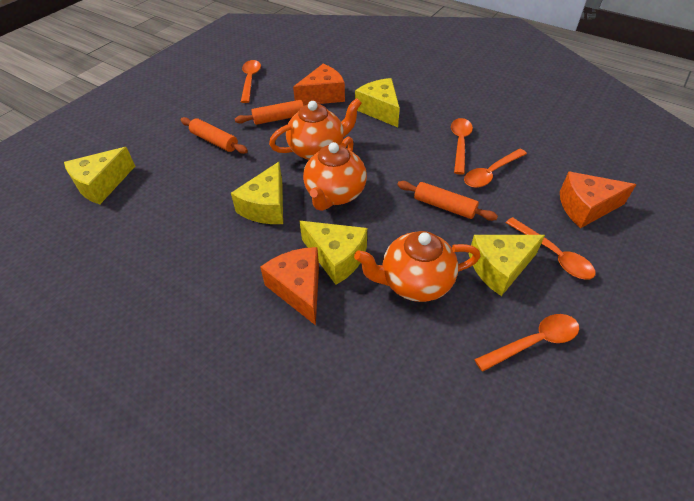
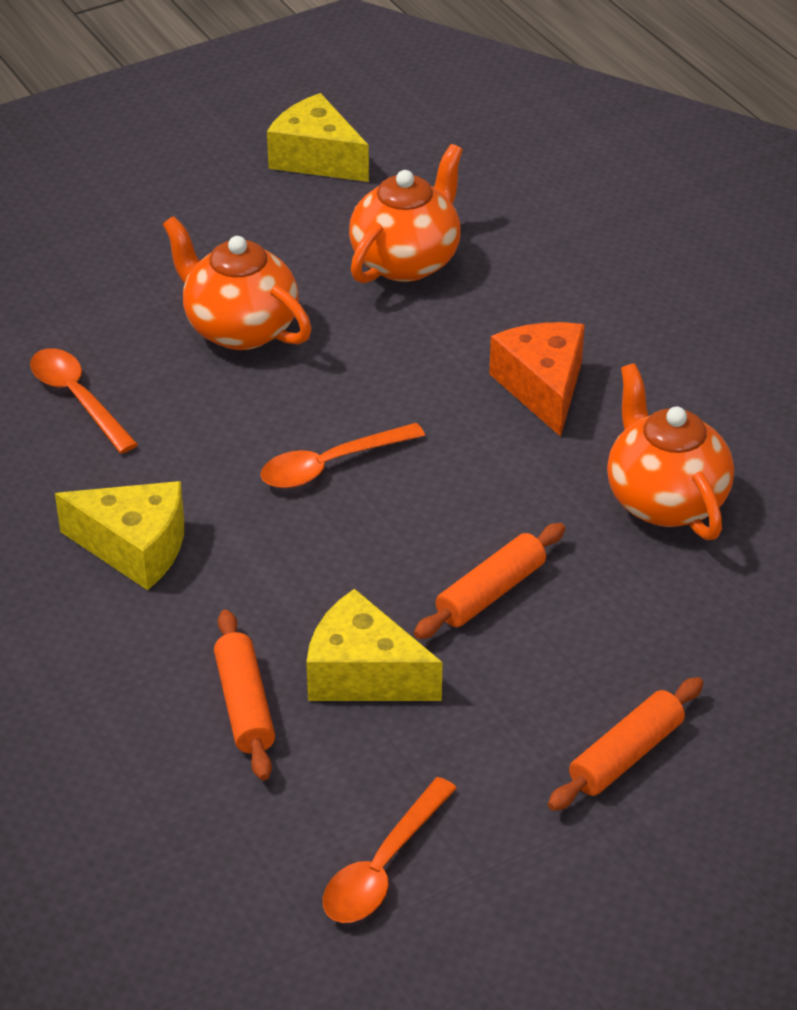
orange cheese: 3 -> 1
orange spoon: 5 -> 3
yellow cheese: 5 -> 3

